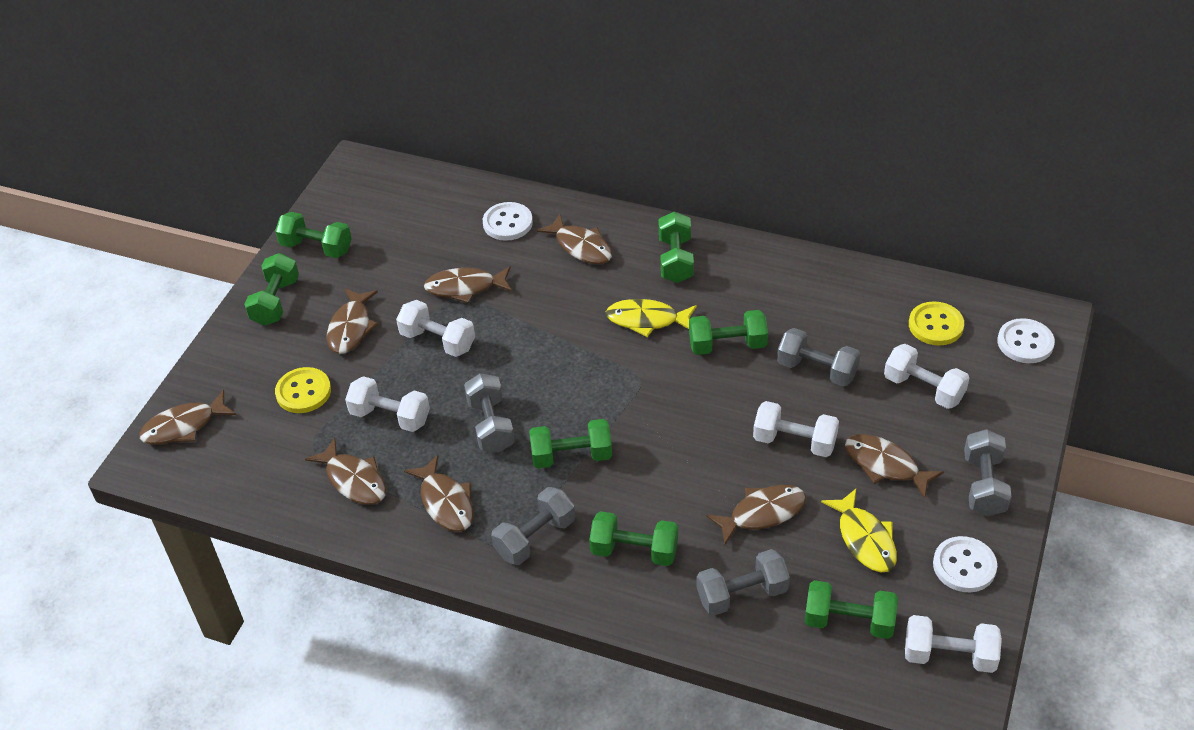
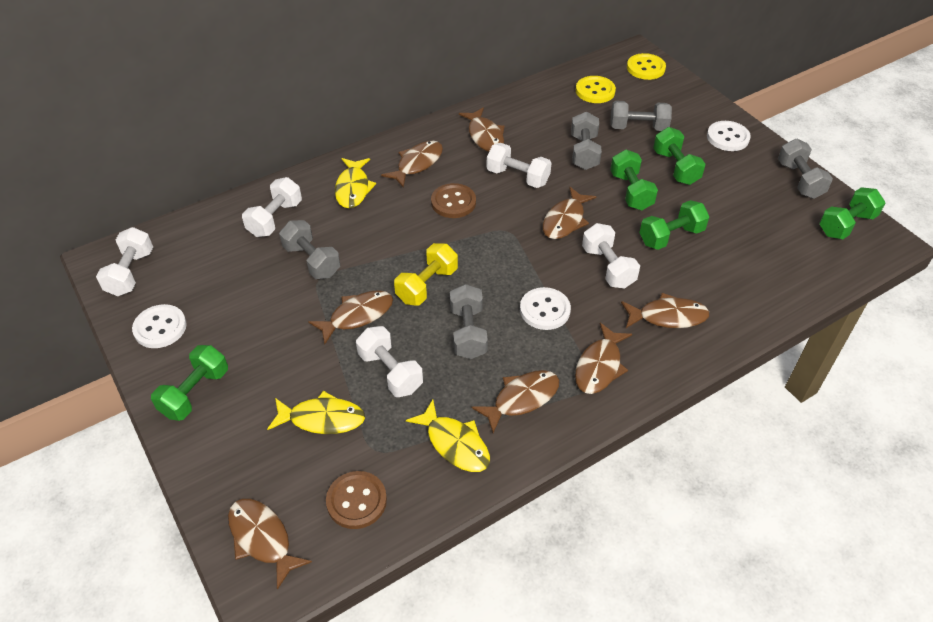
brown button: 0 -> 2
green dumbbell: 7 -> 5
yellow dumbbell: 0 -> 1
yellow fish: 2 -> 3

